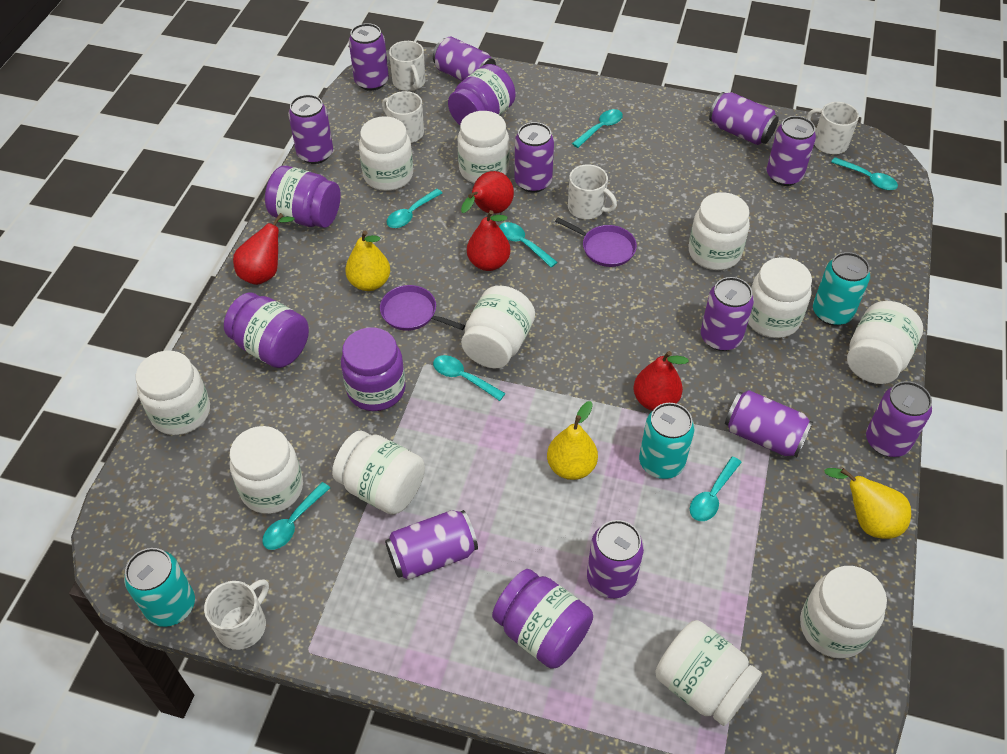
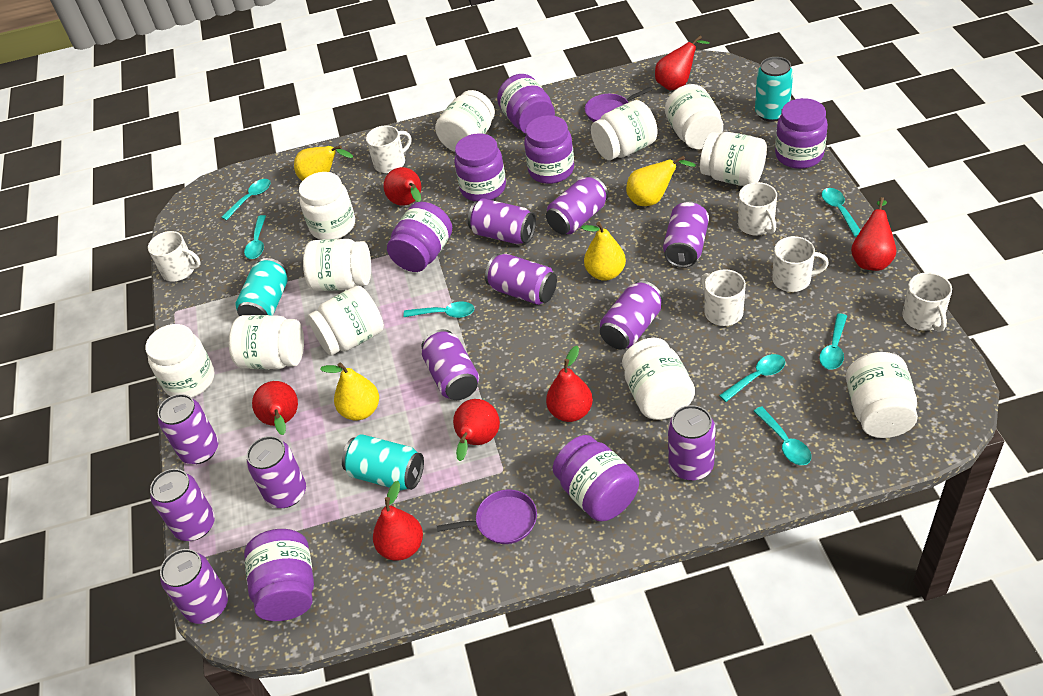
purple jar: 5 -> 7
red pear: 4 -> 7
white mug: 5 -> 6
yellow pear: 3 -> 4

